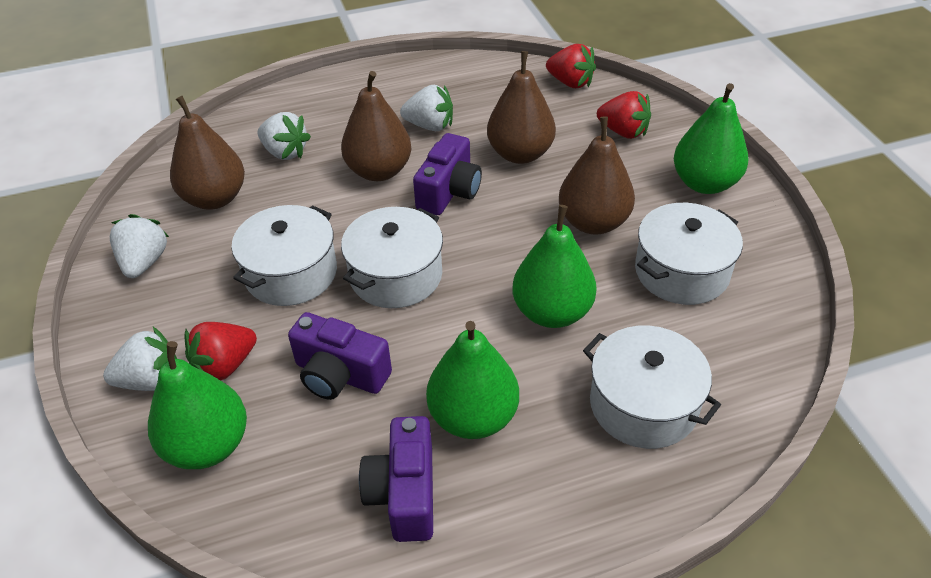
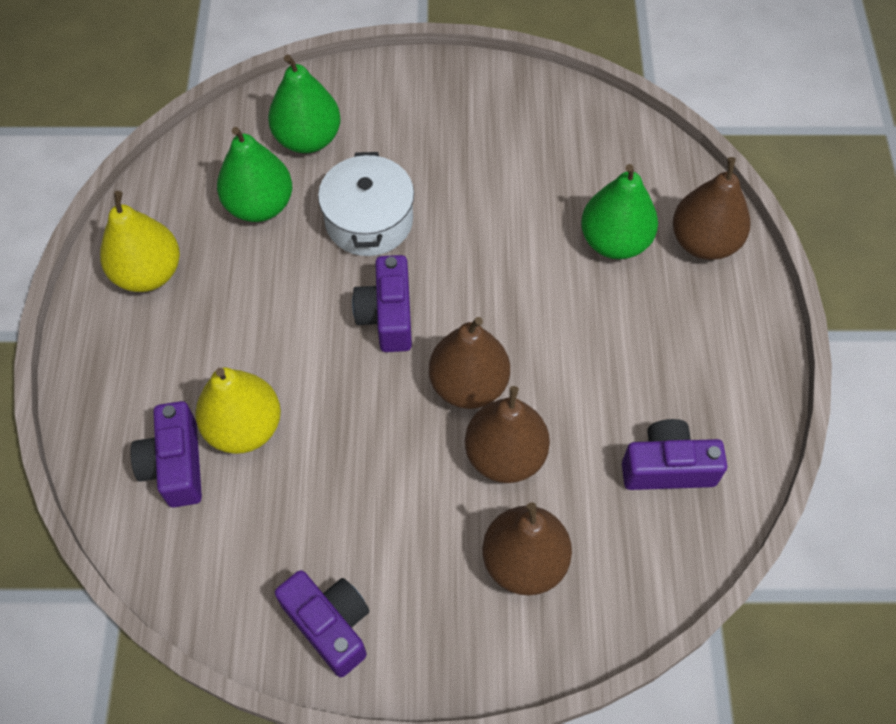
green pear: 4 -> 3
purple camera: 3 -> 4
red strawberry: 3 -> 0
white pot: 4 -> 1
white strawberry: 4 -> 0
yellow pear: 0 -> 2

